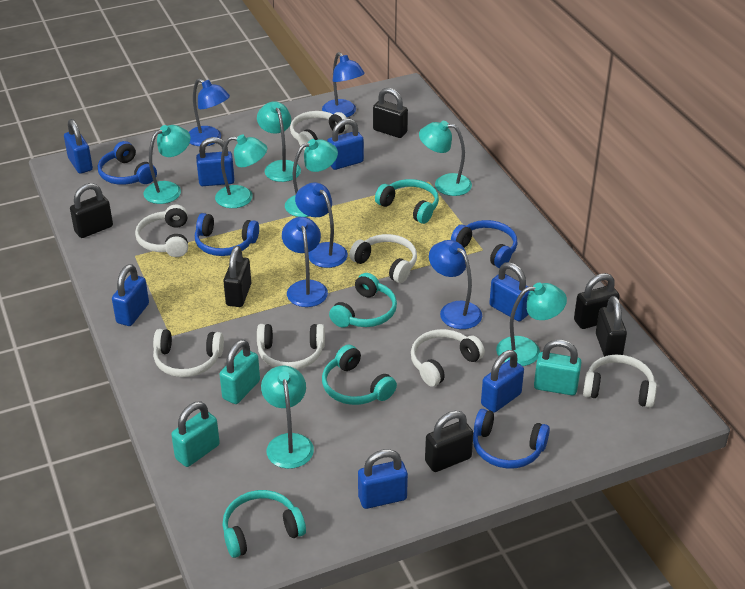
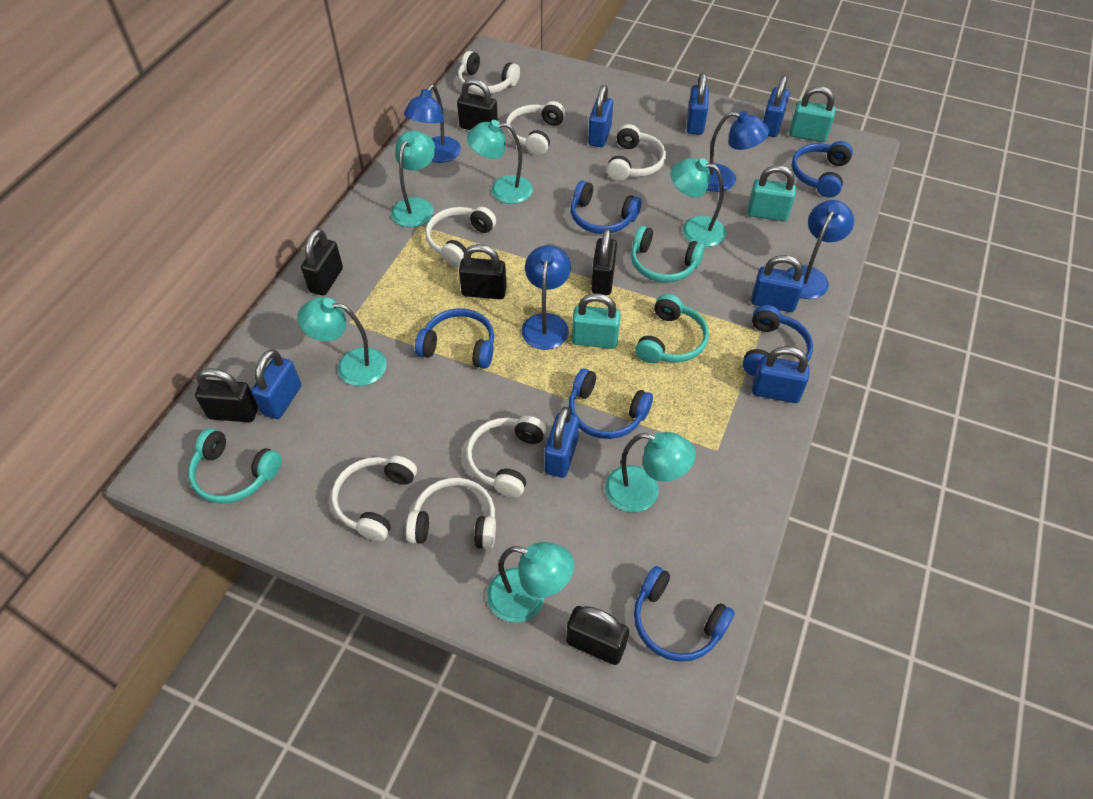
blue headphones: 4 -> 6
blue lamp: 5 -> 4
turquoise headphones: 4 -> 3
turquoise lamp: 7 -> 6

